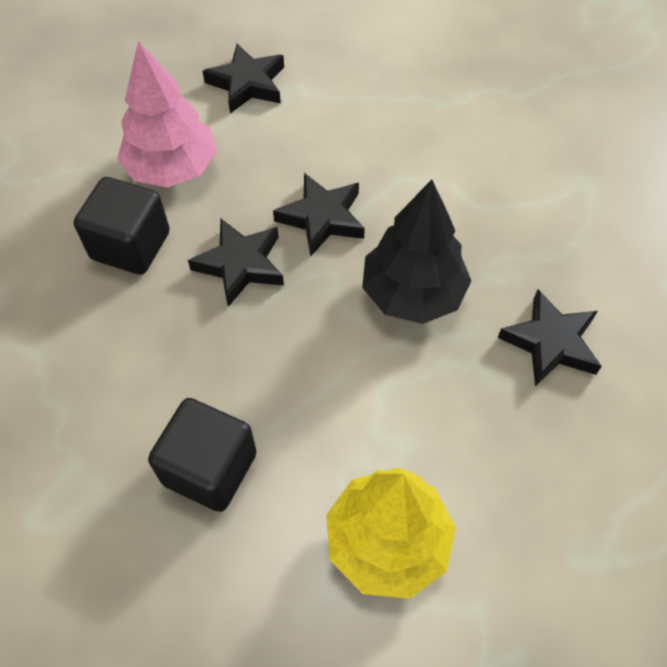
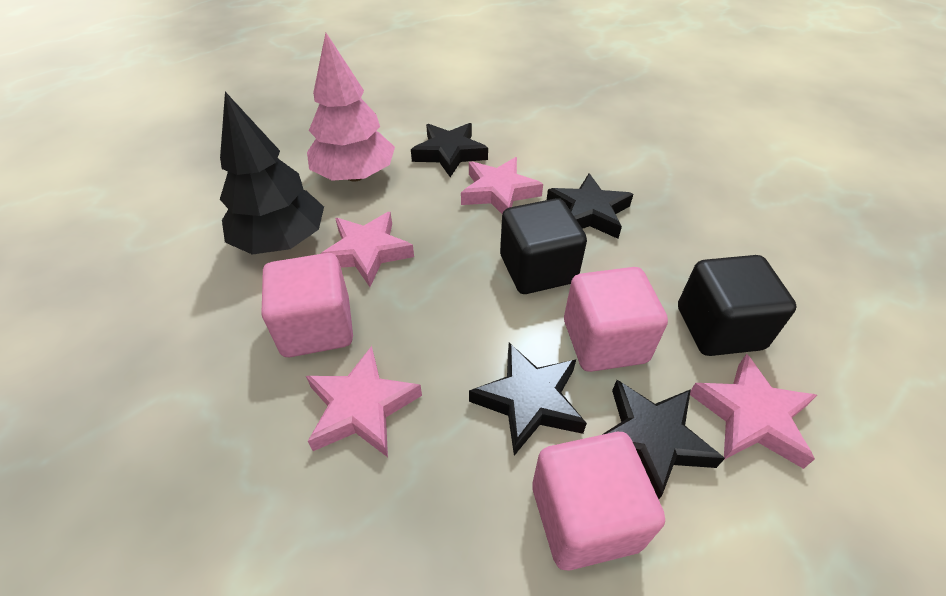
pink cube: 0 -> 3
pink star: 0 -> 4
yellow tree: 1 -> 0

